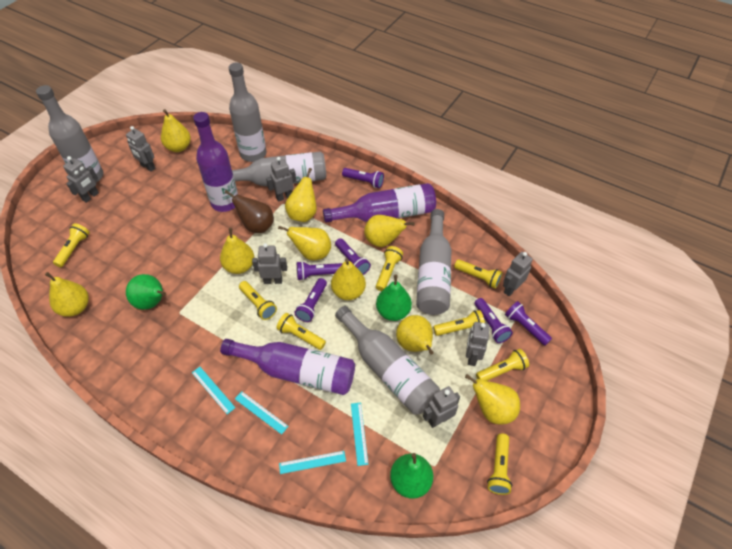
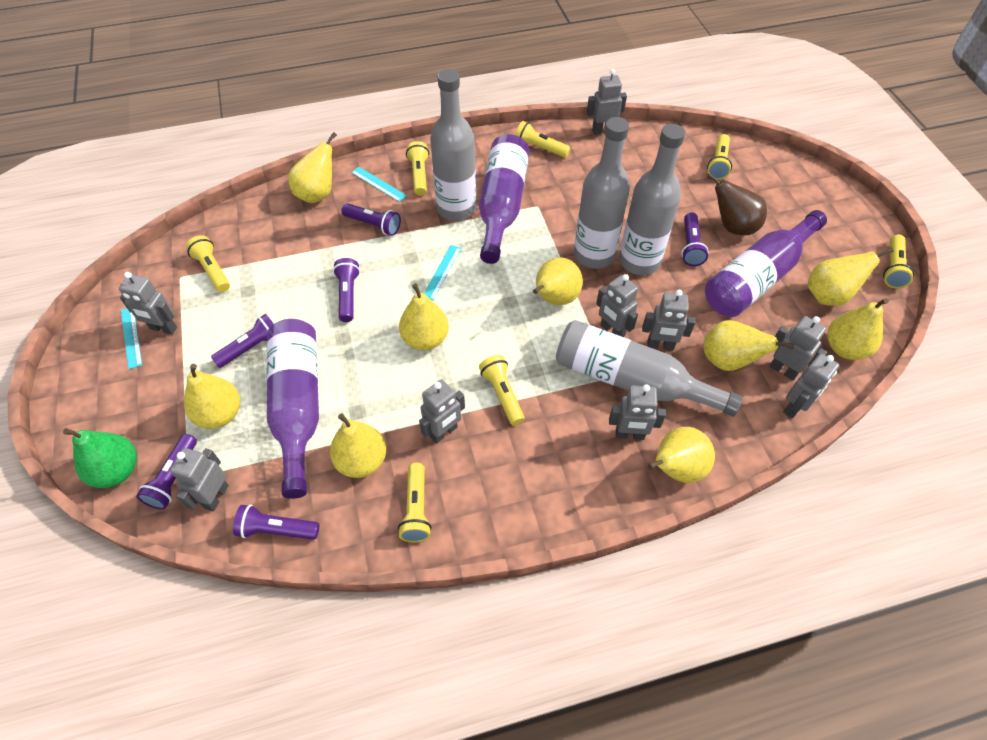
green pear: 3 -> 1
grey bottle: 5 -> 4
grey robot: 7 -> 9
turquoise ruler: 4 -> 3
yellow flashlight: 8 -> 7

